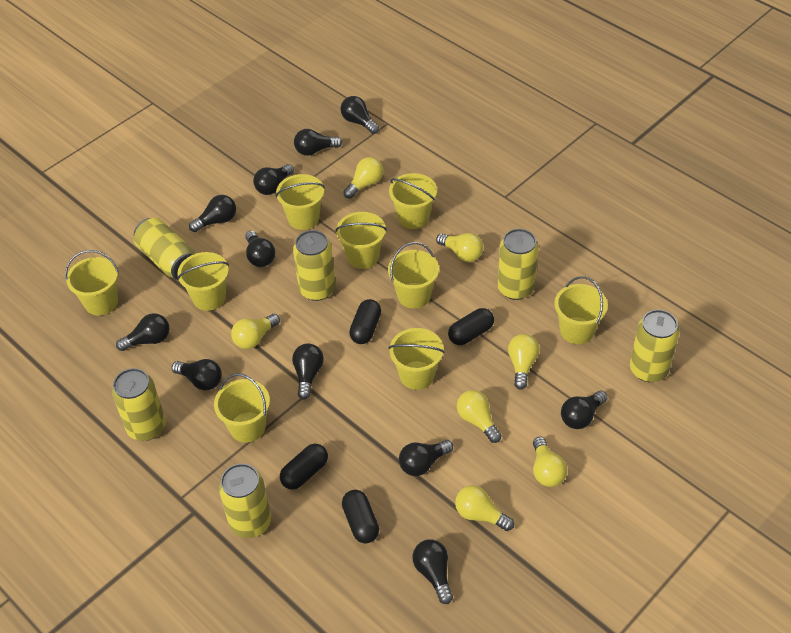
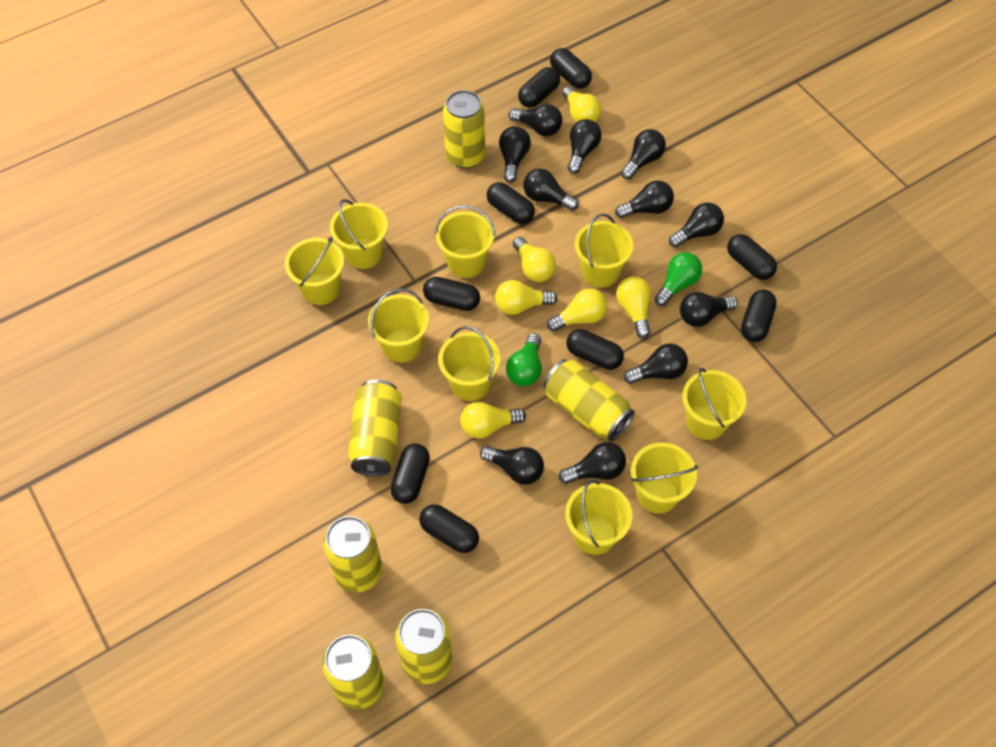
black capsule: 4 -> 9
green light bulb: 0 -> 2
yellow light bulb: 7 -> 6

